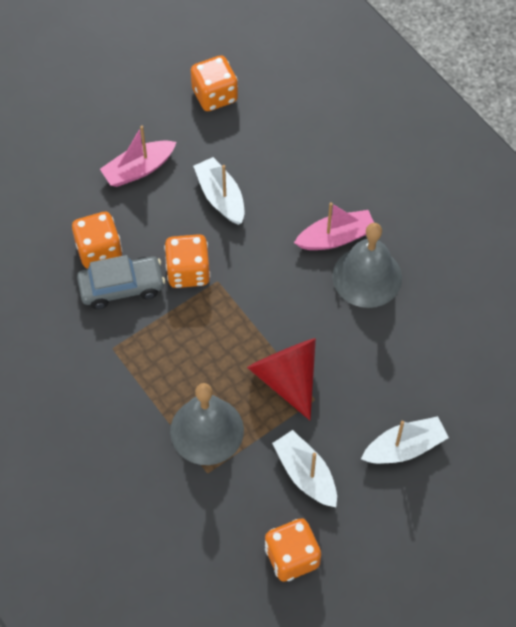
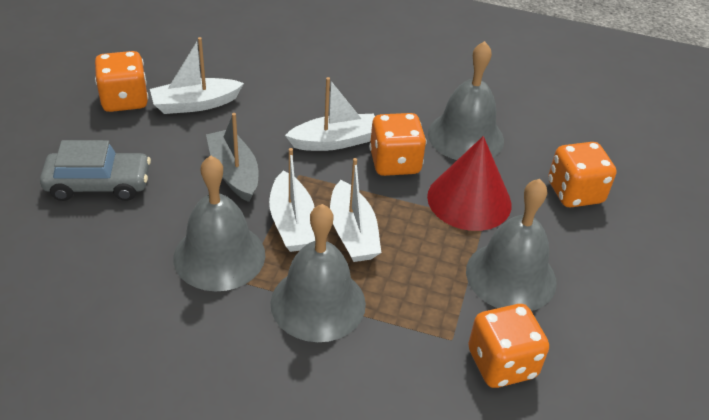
grey bell: 2 -> 4
grey boat: 0 -> 1
pink boat: 2 -> 0
white boat: 3 -> 4

